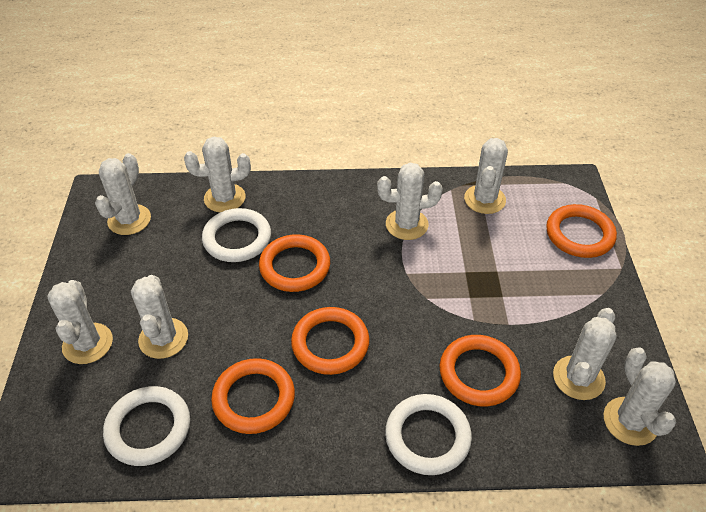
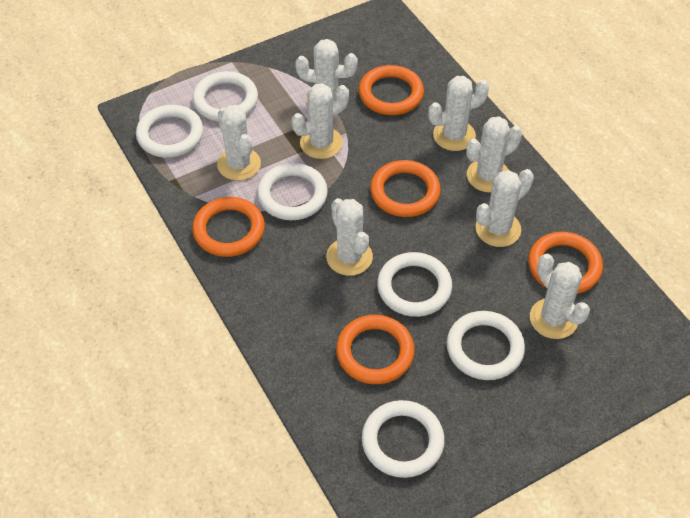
white ring: 3 -> 6

